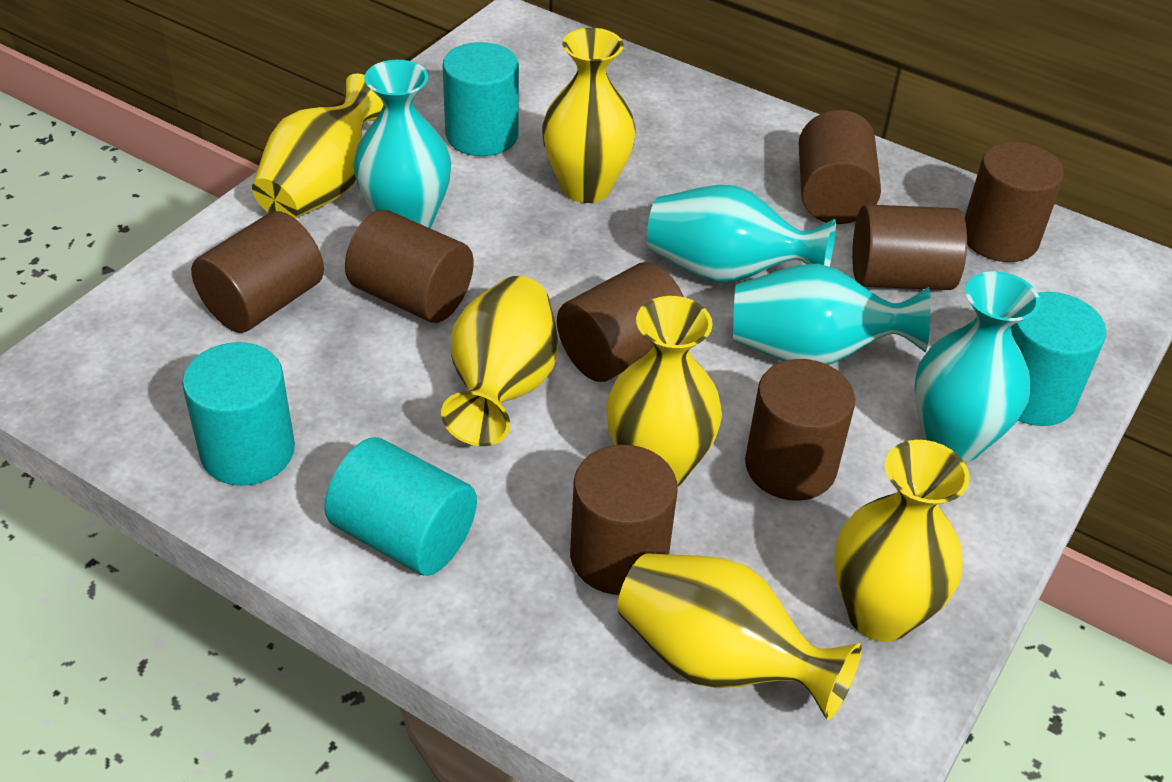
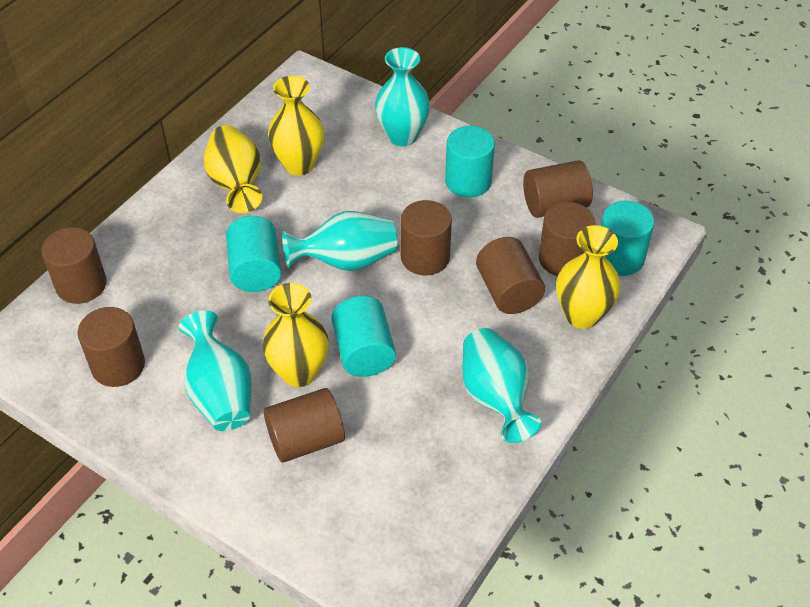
brown cylinder: 8 -> 7
yellow vase: 6 -> 4

